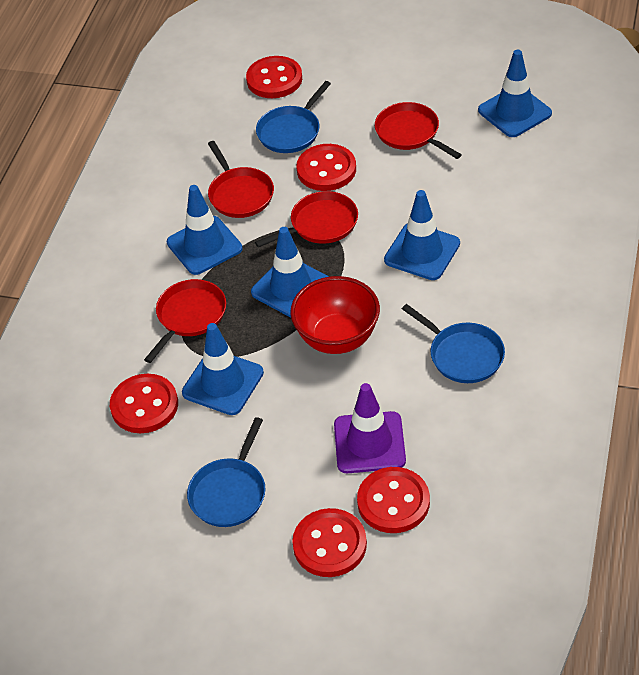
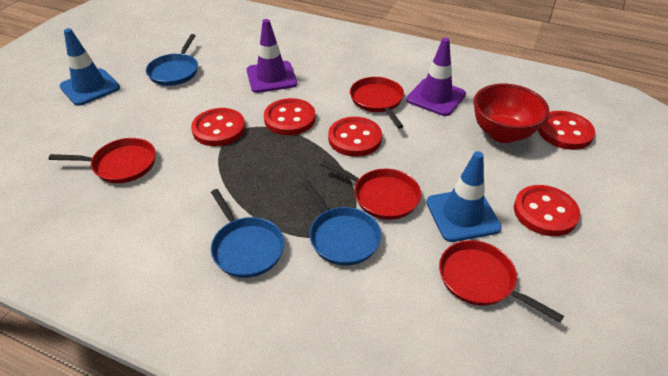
blue traffic cone: 5 -> 2
purple traffic cone: 1 -> 2

